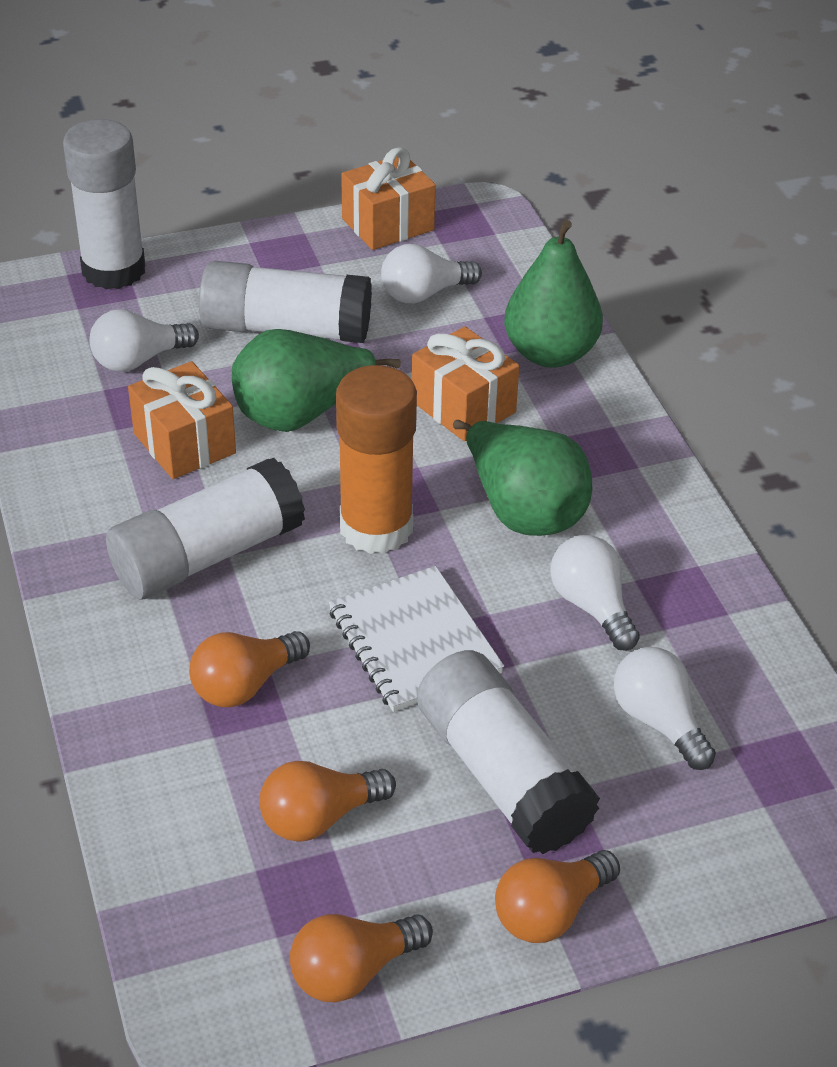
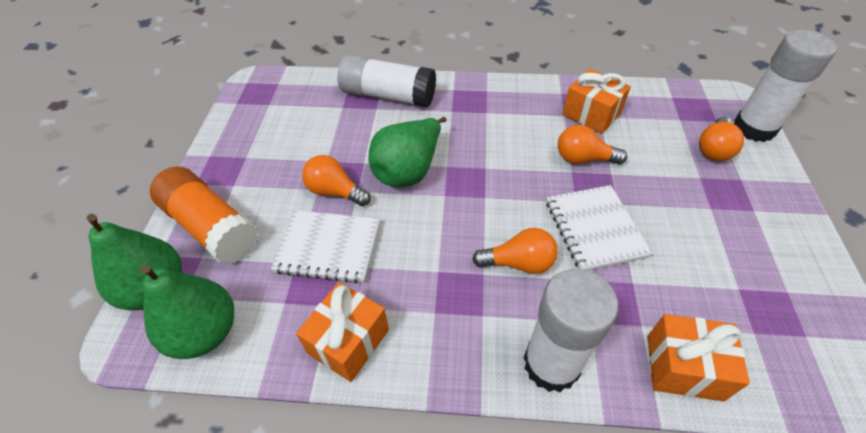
white glue stick: 4 -> 3
white light bulb: 4 -> 0
white notebook: 1 -> 2

